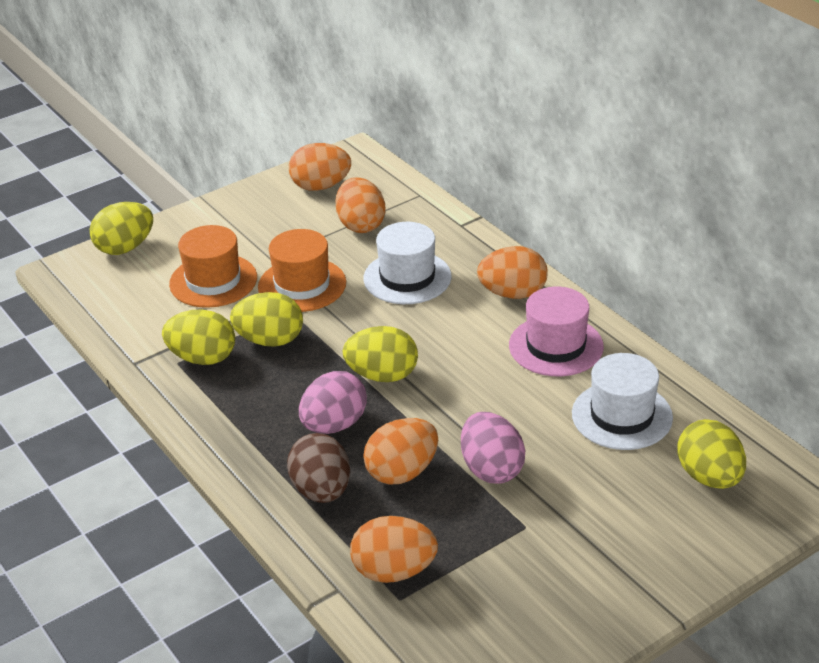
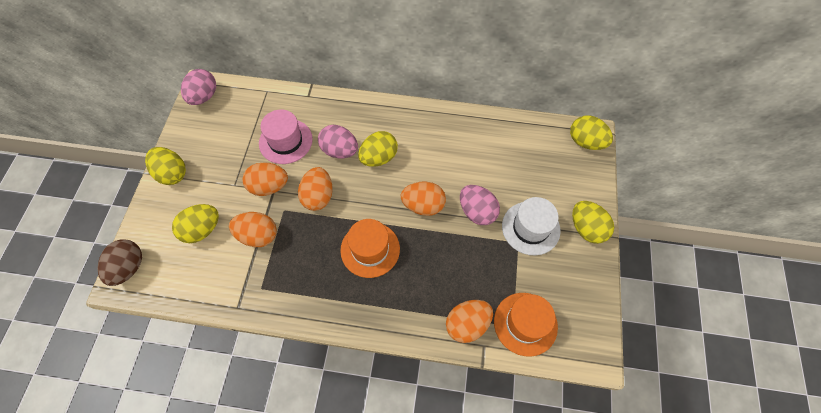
pink egg: 2 -> 3
white hat: 2 -> 1

